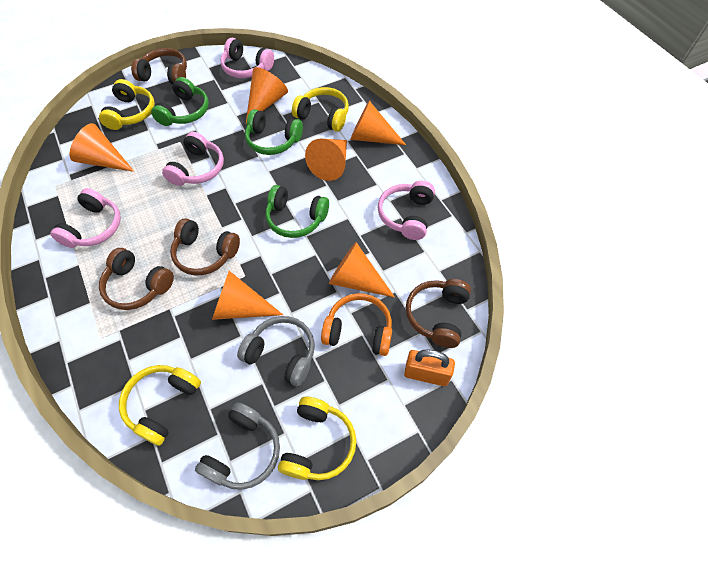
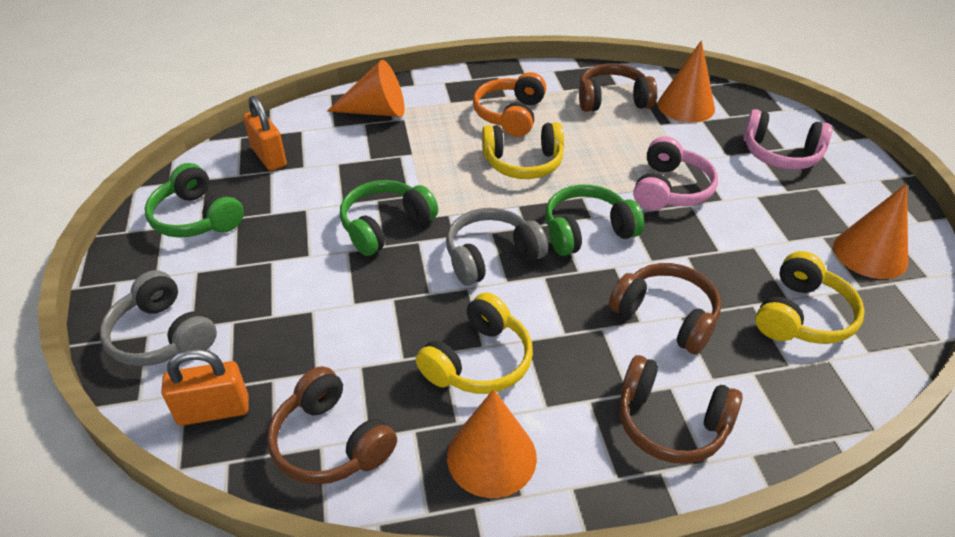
orange cone: 6 -> 4
orange padlock: 1 -> 2
pink headphones: 4 -> 2
yellow headphones: 4 -> 3

